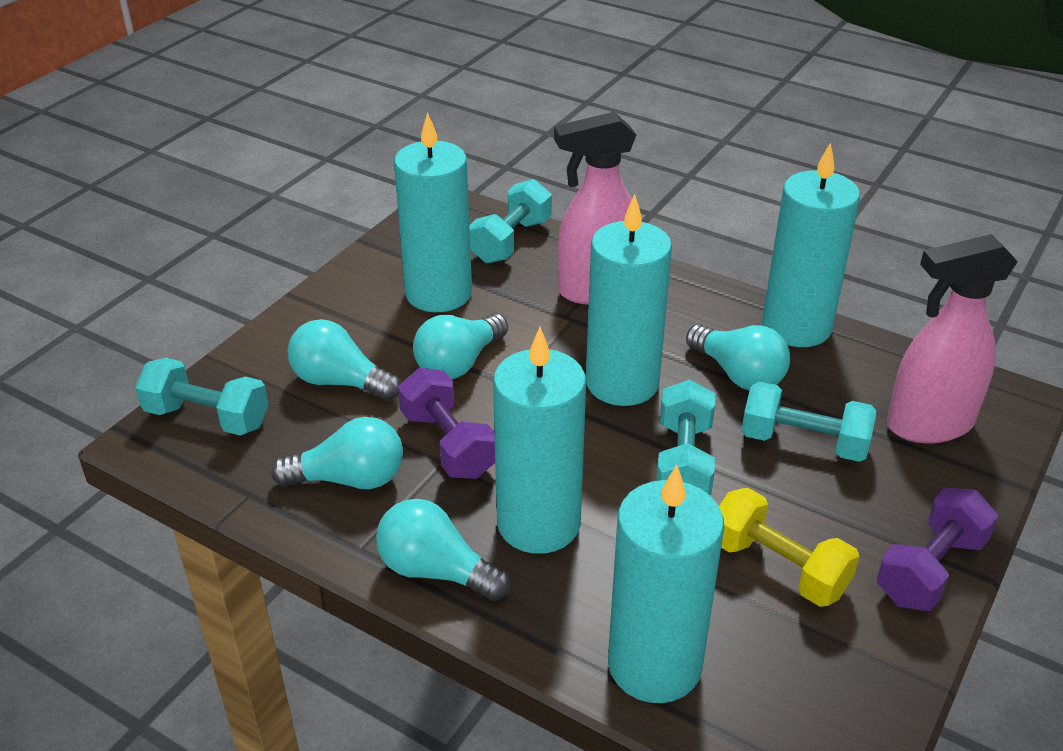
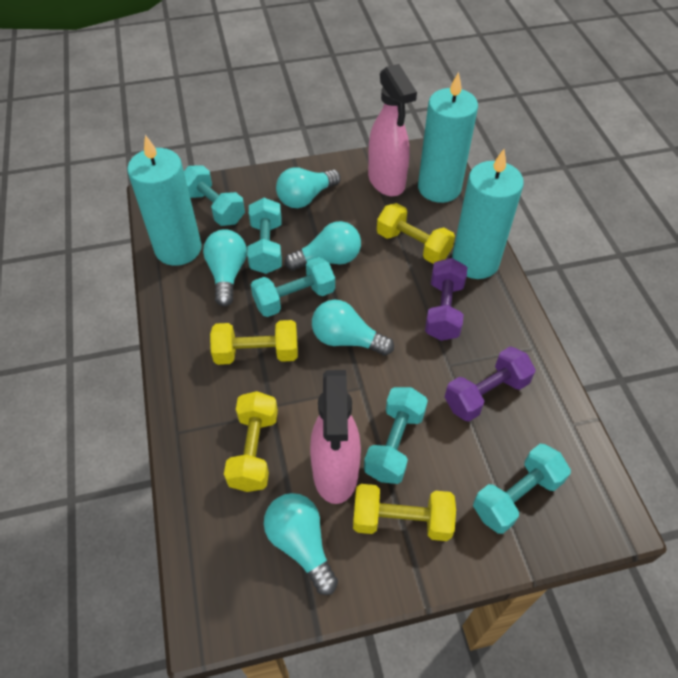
turquoise candle: 5 -> 3
turquoise dumbbell: 4 -> 5
yellow dumbbell: 1 -> 4

